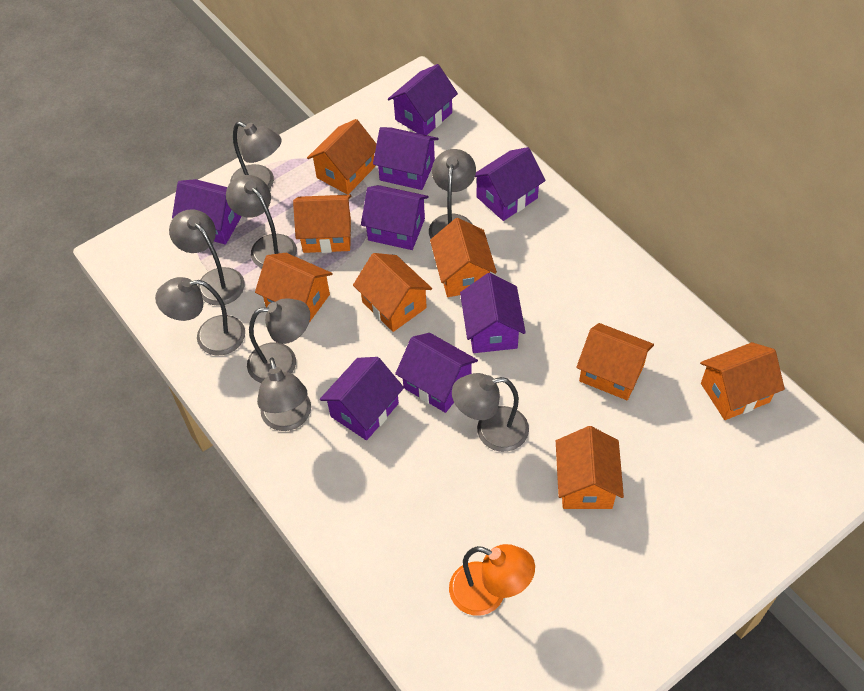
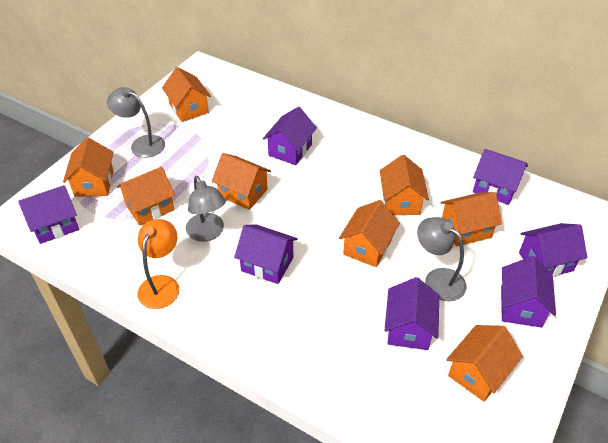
grey lamp: 8 -> 3
purple house: 8 -> 7

